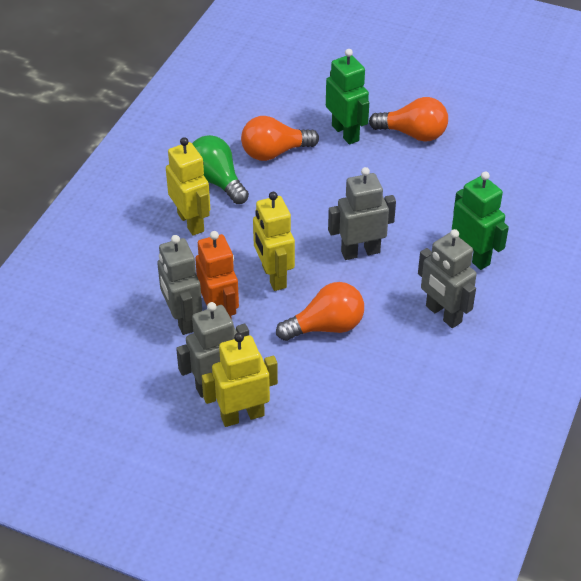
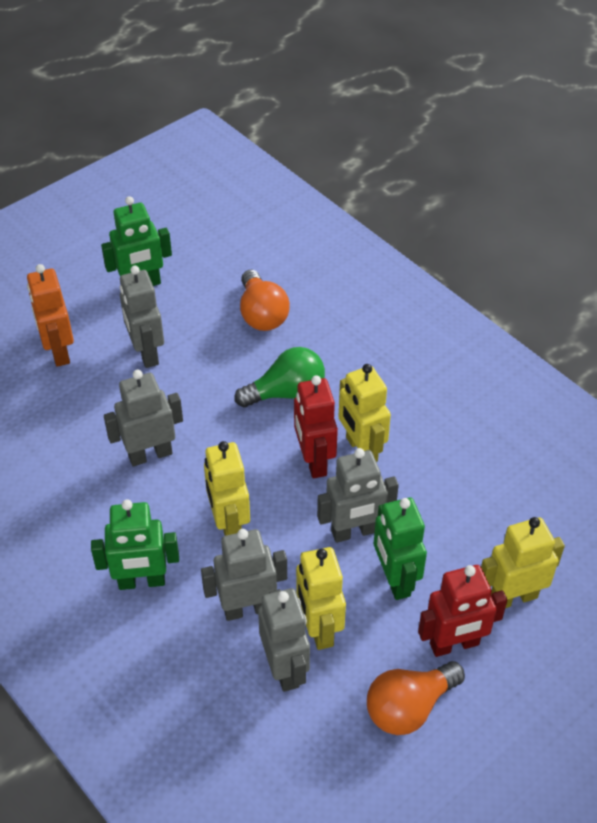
green robot: 2 -> 3
grey robot: 4 -> 5
orange light bulb: 3 -> 2
red robot: 0 -> 2
yellow robot: 3 -> 4

